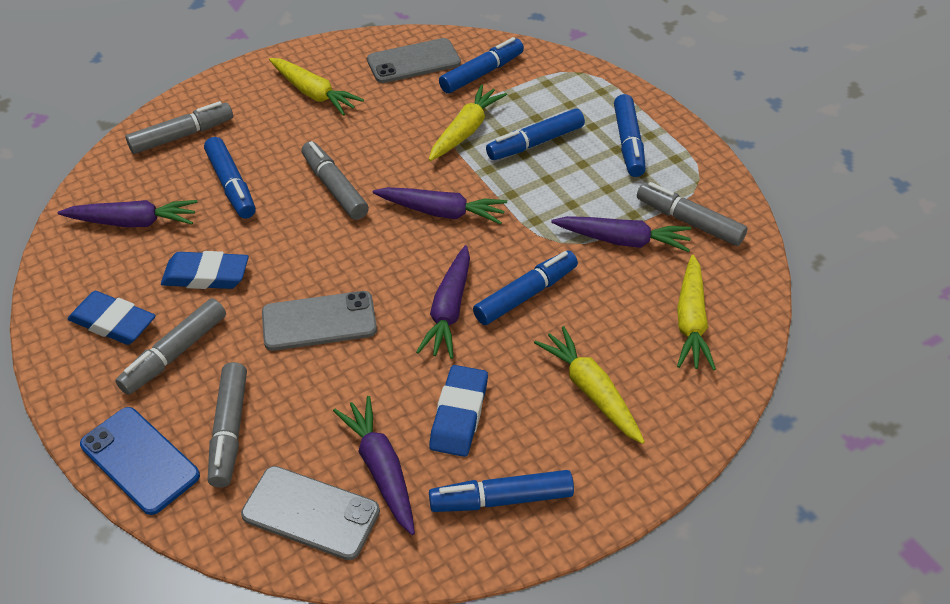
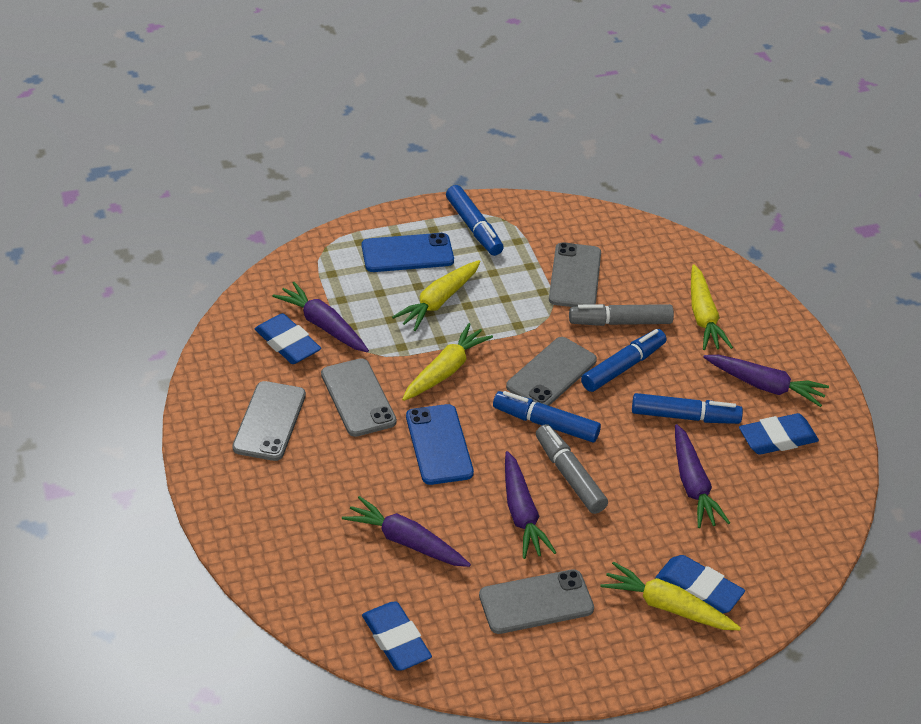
blue eraser: 3 -> 4
blue marker: 6 -> 4
blue phone: 1 -> 2
grey marker: 5 -> 2
grey phone: 3 -> 5

